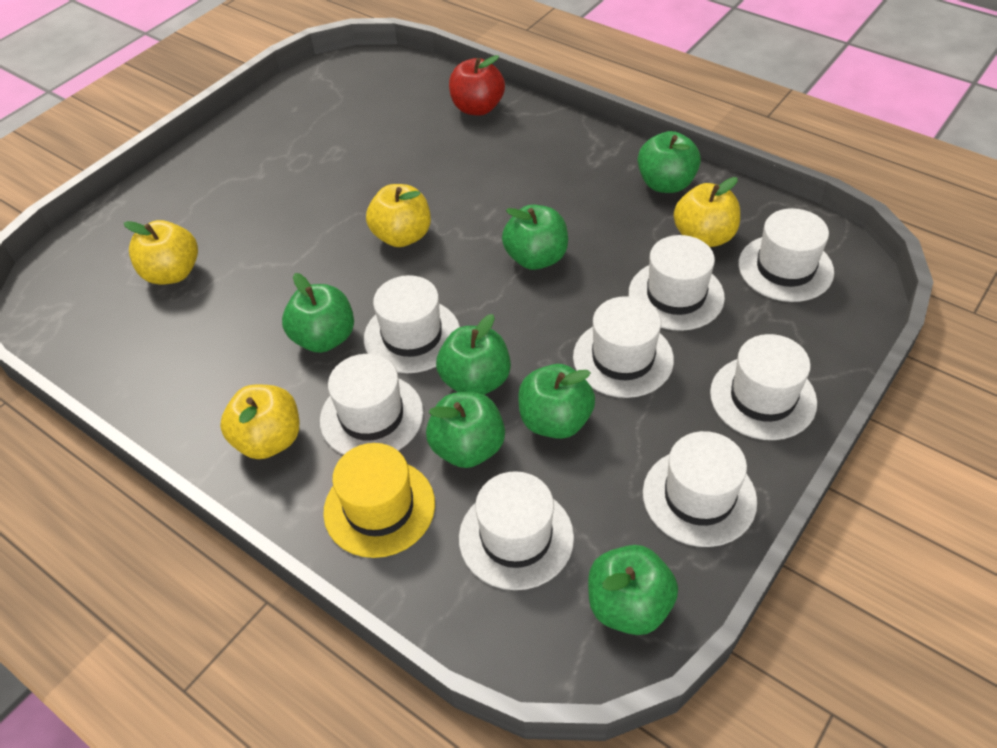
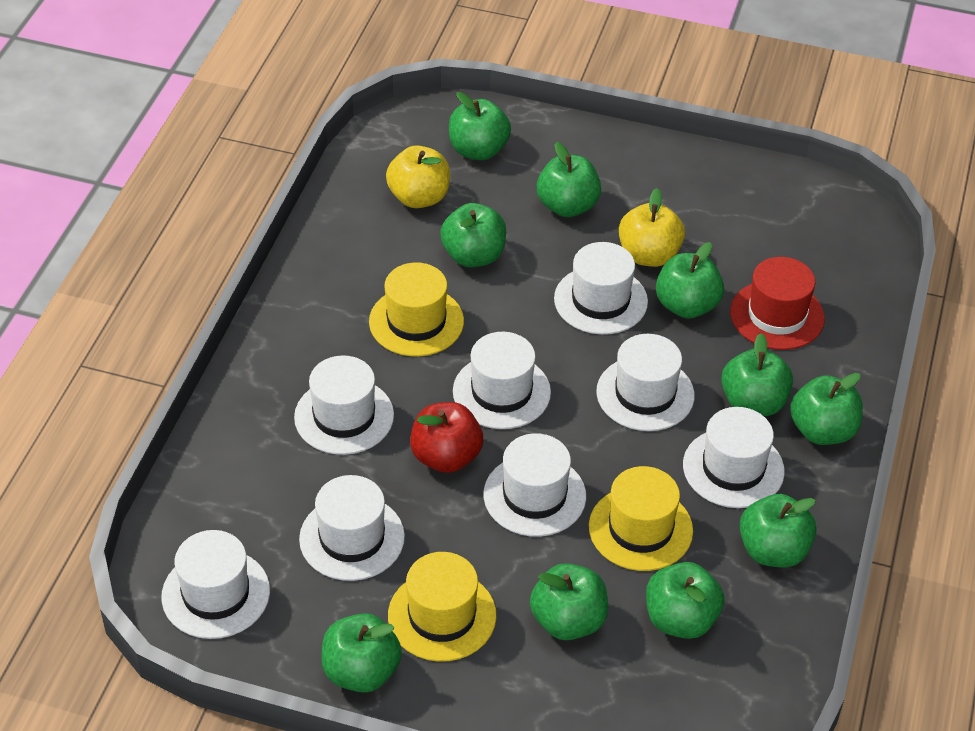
green apple: 7 -> 10
red hat: 0 -> 1
yellow apple: 4 -> 2
yellow hat: 1 -> 3

